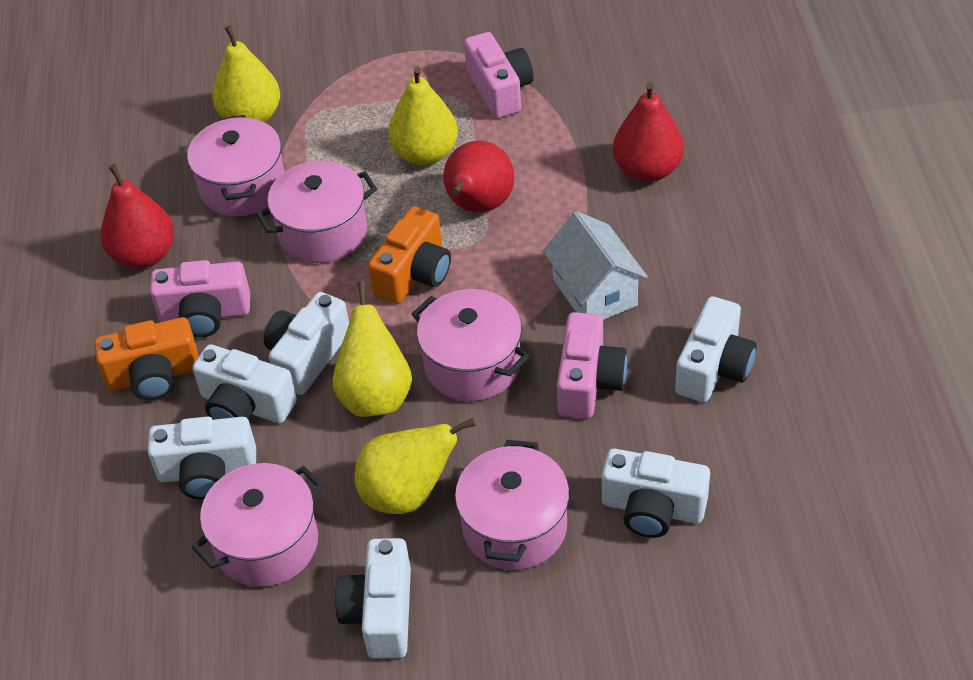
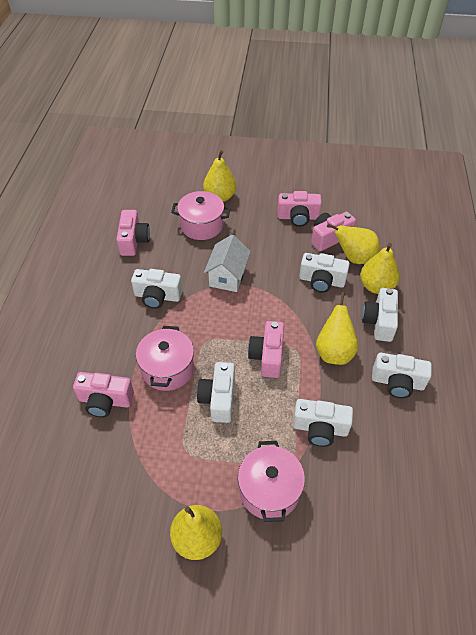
orange camera: 2 -> 0
pink camera: 3 -> 5
pink pot: 5 -> 3
red pear: 3 -> 0
yellow pear: 4 -> 5

